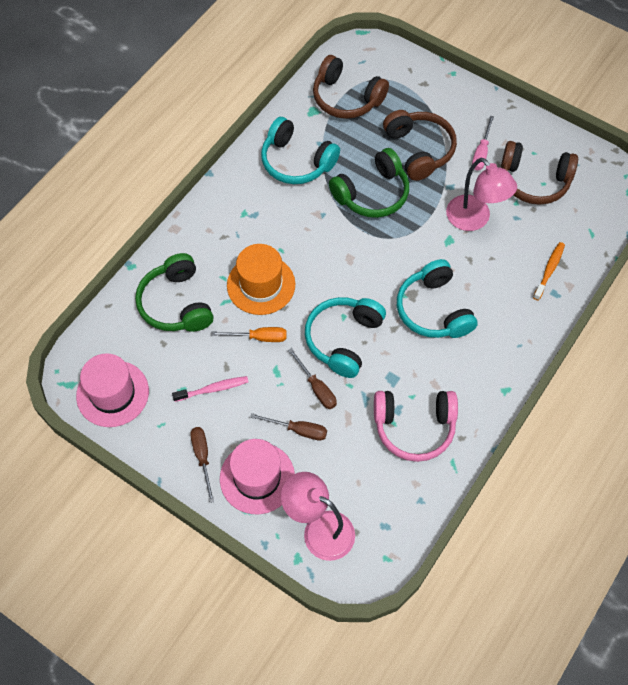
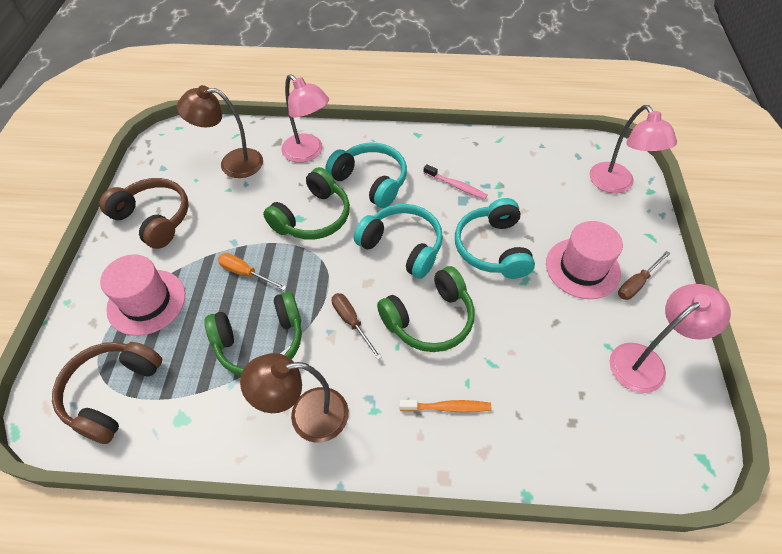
brown headphones: 3 -> 2
brown lamp: 0 -> 2
brown screwdriver: 3 -> 2
green headphones: 2 -> 3
orange hat: 1 -> 0
pink headphones: 1 -> 0
pink lamp: 2 -> 3
pink screwdriver: 1 -> 0

